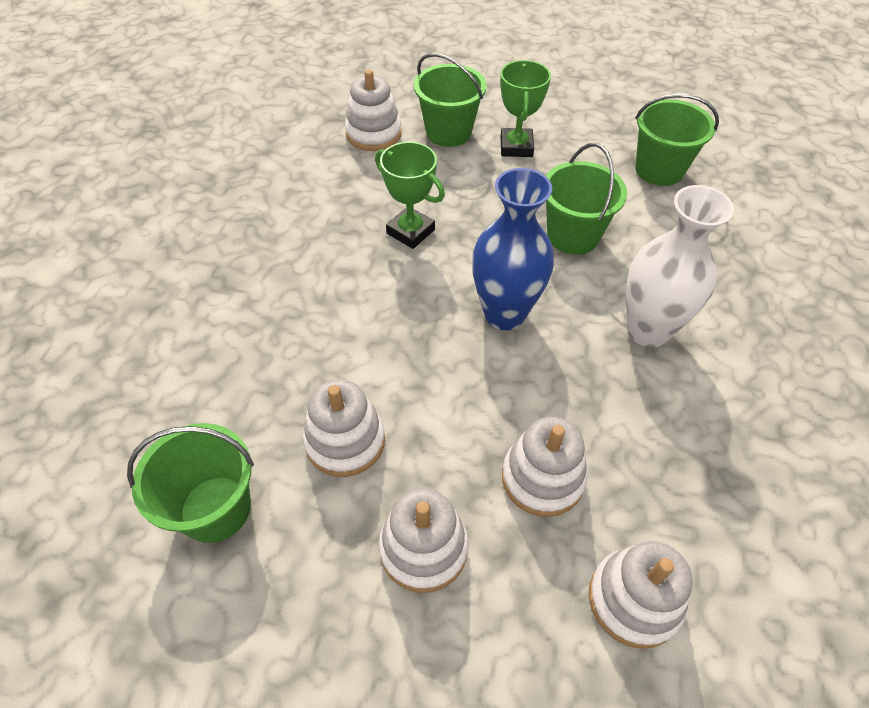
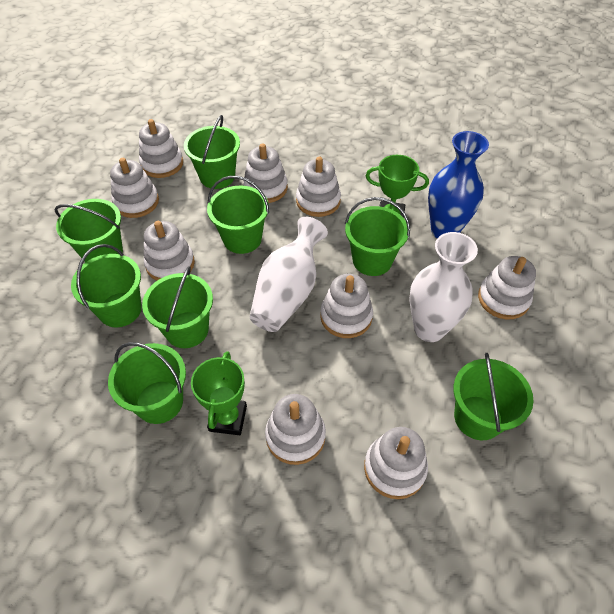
green bucket: 4 -> 8
white stacking toy: 5 -> 9
white vase: 1 -> 2

